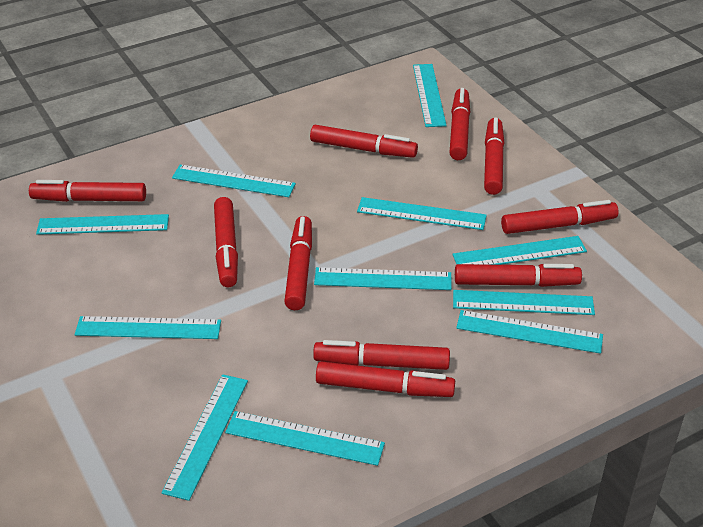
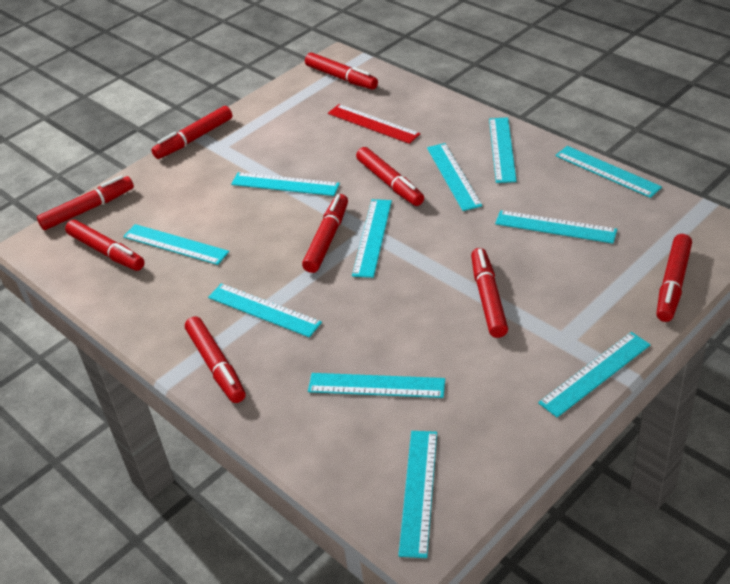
red marker: 10 -> 9
red ruler: 0 -> 1

